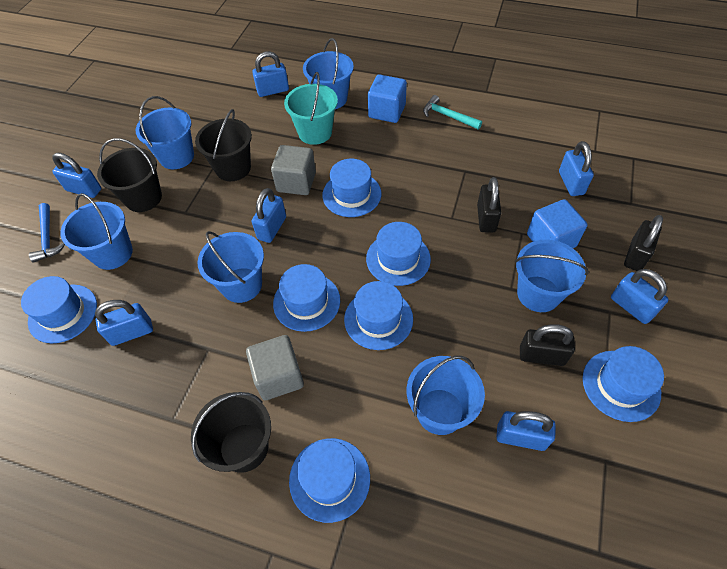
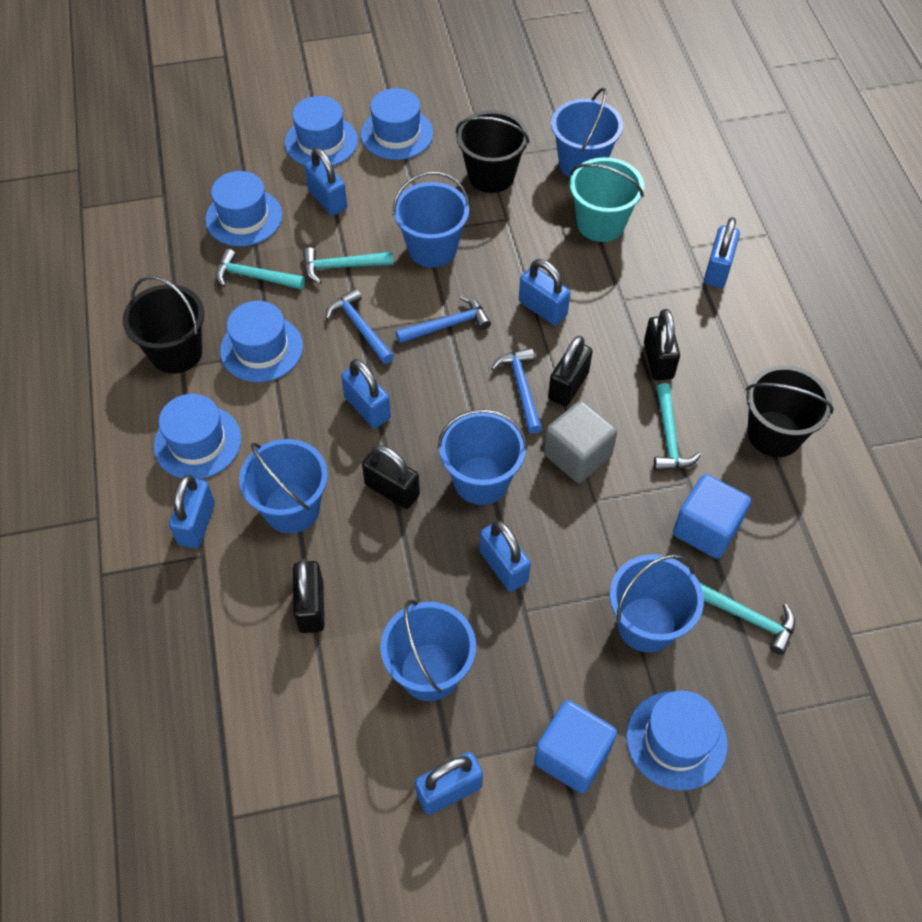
black padlock: 3 -> 4
blue hammer: 1 -> 3
blue hat: 7 -> 6
grey cube: 2 -> 1
turquoise hammer: 1 -> 4

